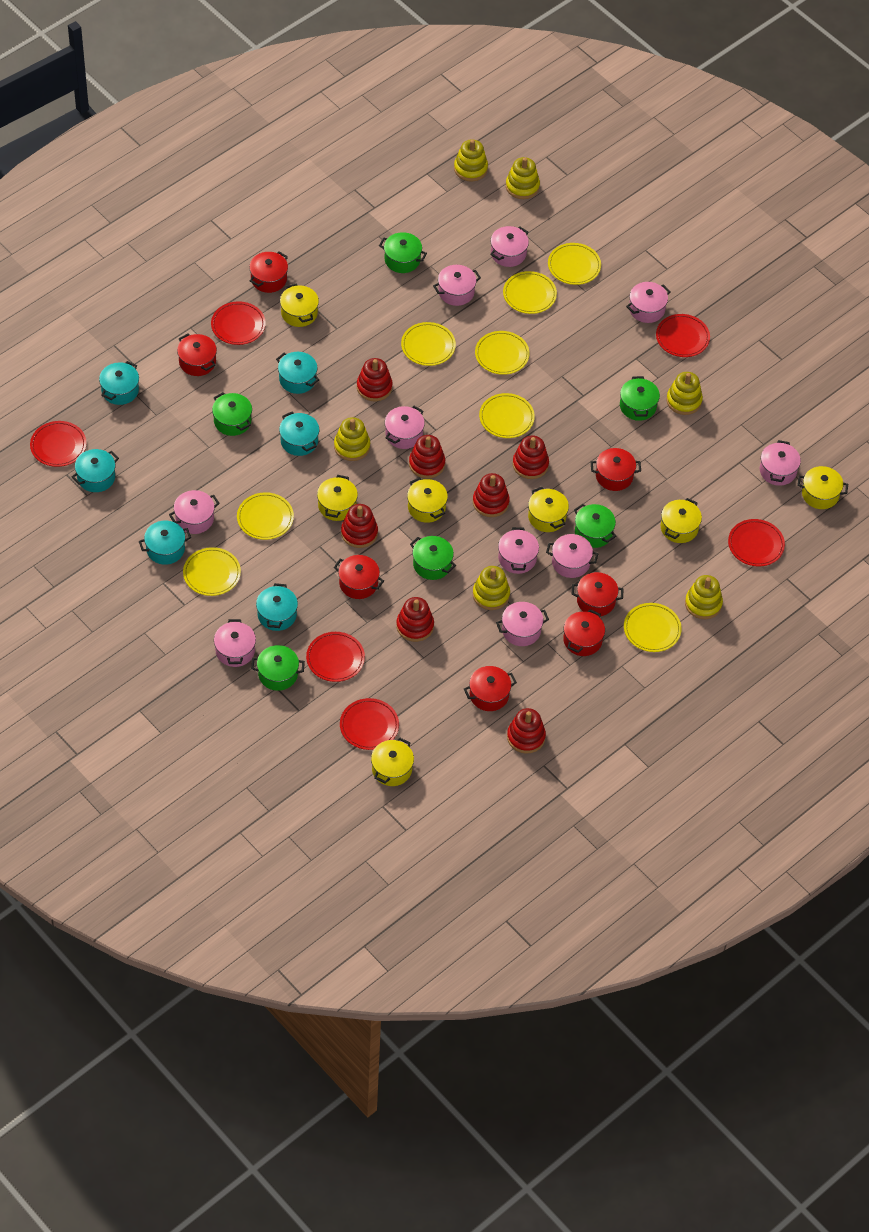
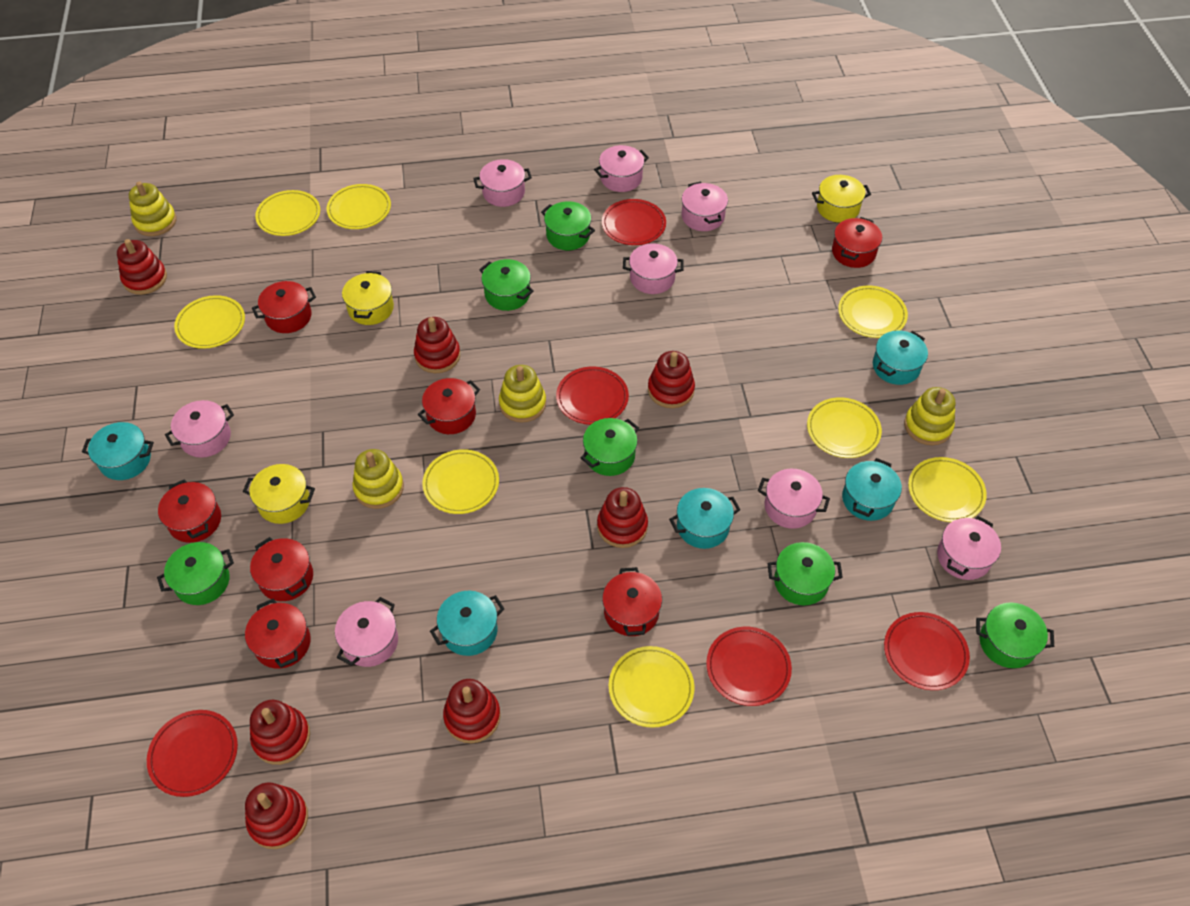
pink pot: 10 -> 8
red plate: 6 -> 5
turquoise pot: 6 -> 5
yellow pot: 7 -> 3
yellow stacking toy: 6 -> 4

